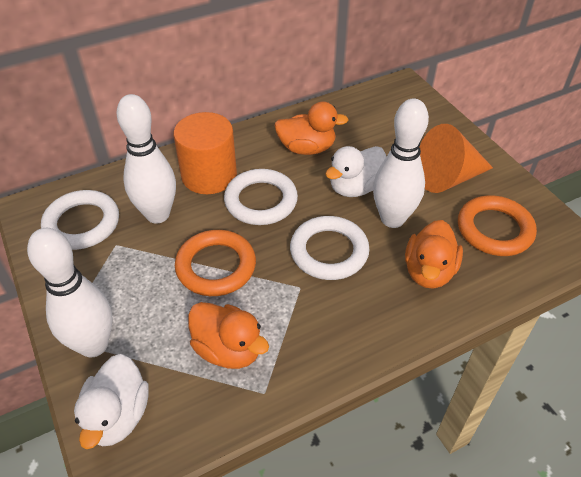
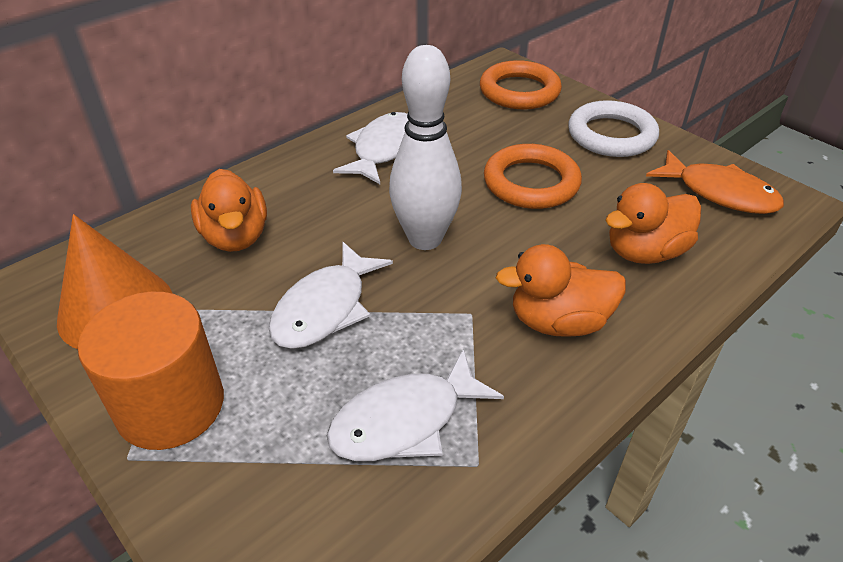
orange fish: 0 -> 1
white bowling pin: 3 -> 1
white duck: 2 -> 0
white fish: 0 -> 3
white ring: 3 -> 1

